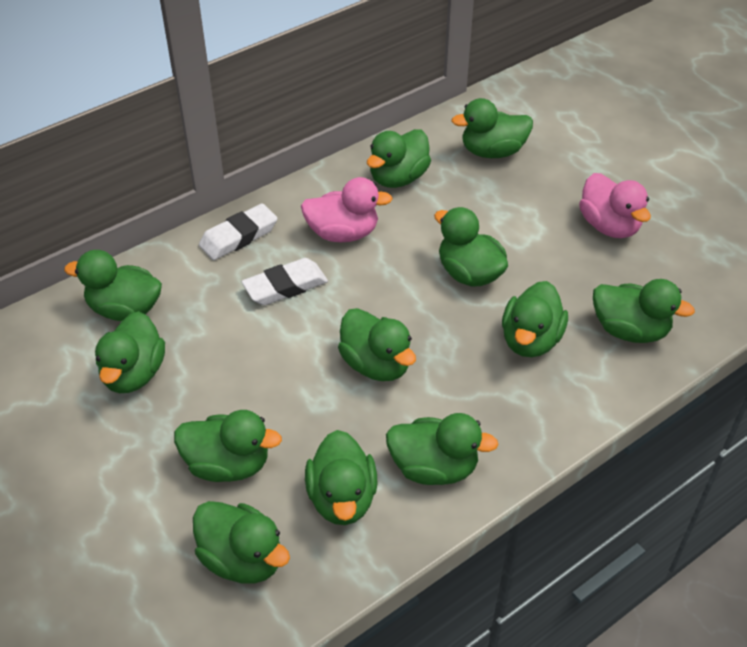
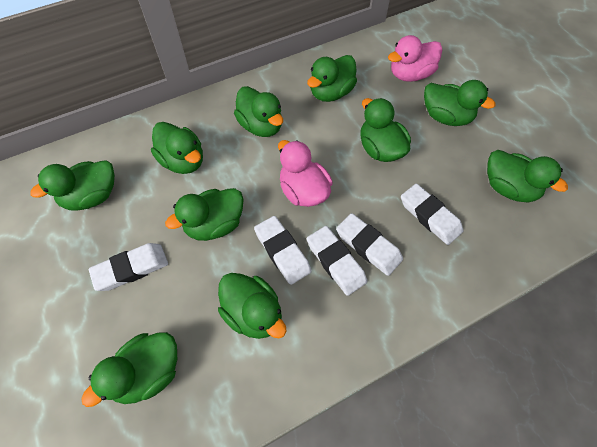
green duck: 12 -> 10
white eraser: 2 -> 5

